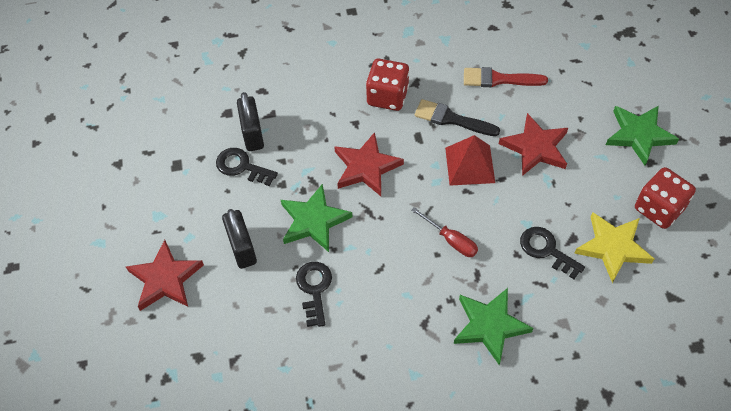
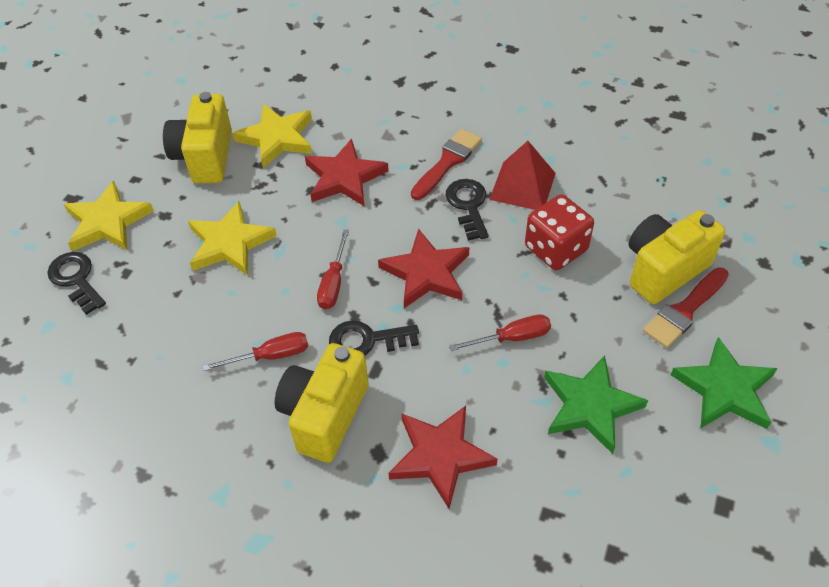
black brush: 1 -> 0
black padlock: 2 -> 0
green star: 3 -> 2
red brush: 1 -> 2
red dice: 2 -> 1
red screwdriver: 1 -> 3
yellow camera: 0 -> 3
yellow star: 1 -> 3

